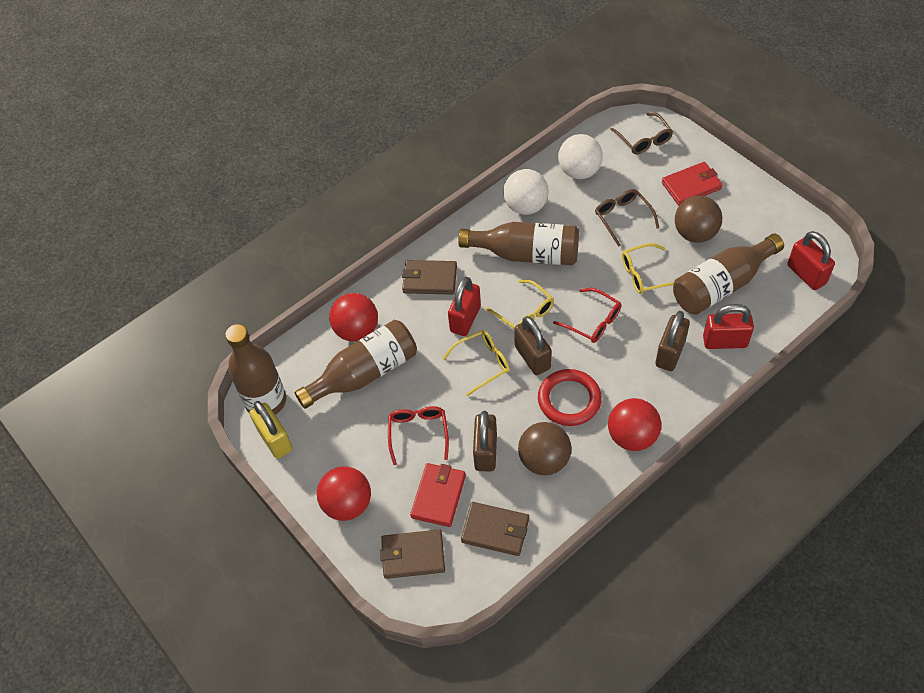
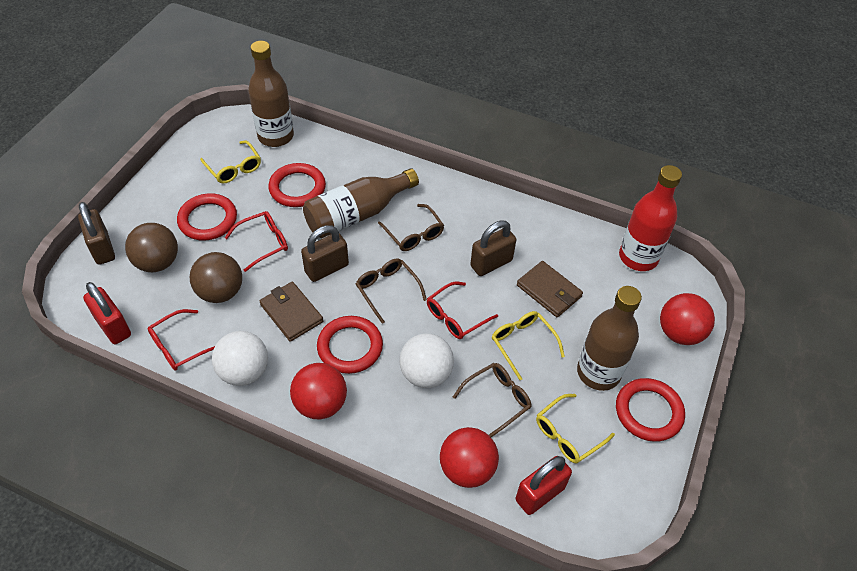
brown bottle: 4 -> 3
brown glasses: 2 -> 3
brown wallet: 3 -> 2
red bottle: 0 -> 1
red glasses: 2 -> 3
red padlock: 3 -> 2
red ring: 1 -> 4
red wallet: 2 -> 0
yellow padlock: 1 -> 0

